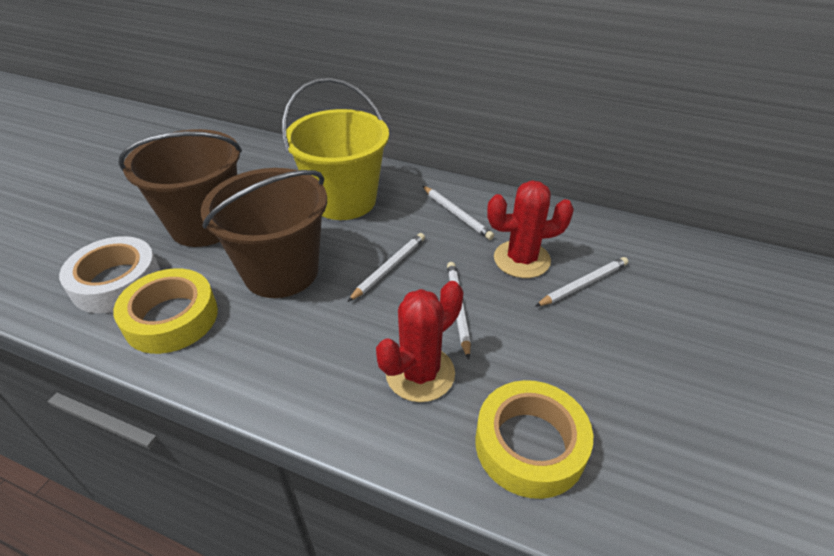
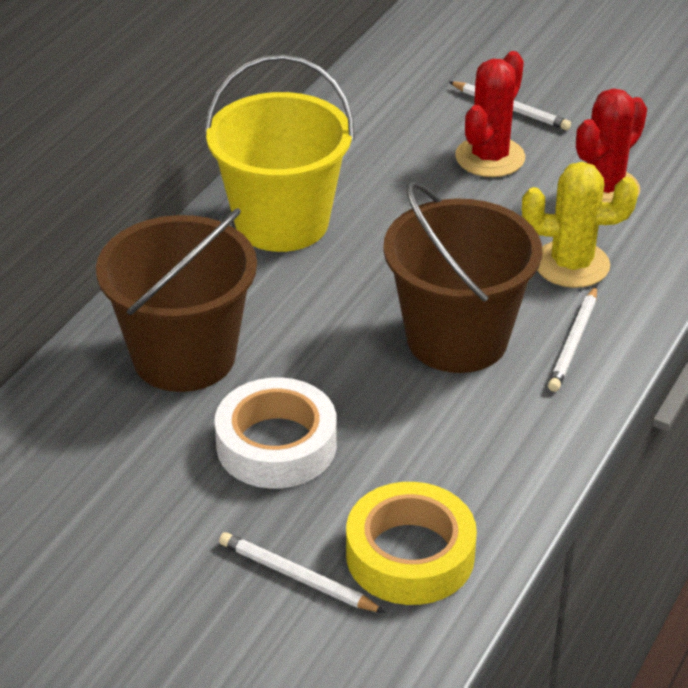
white pencil: 4 -> 3
yellow cactus: 0 -> 1
yellow tape: 2 -> 1

